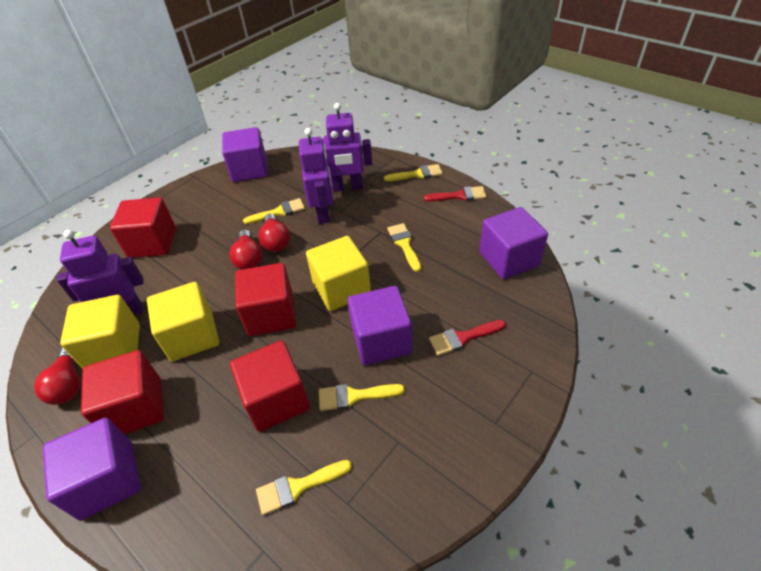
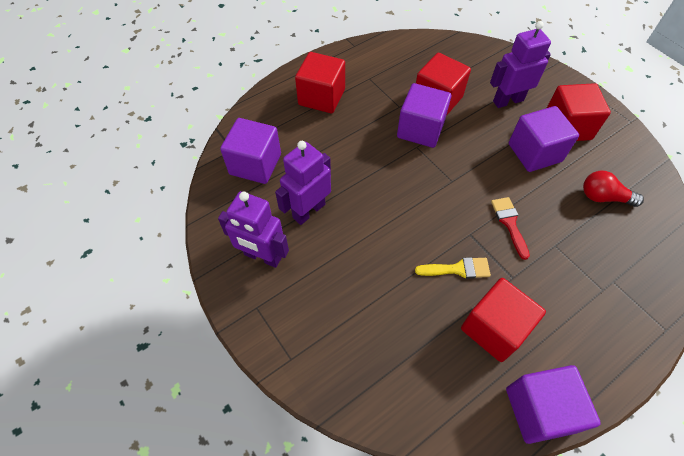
red brush: 2 -> 1
red light bulb: 3 -> 1
yellow brush: 5 -> 1
yellow cube: 3 -> 0

